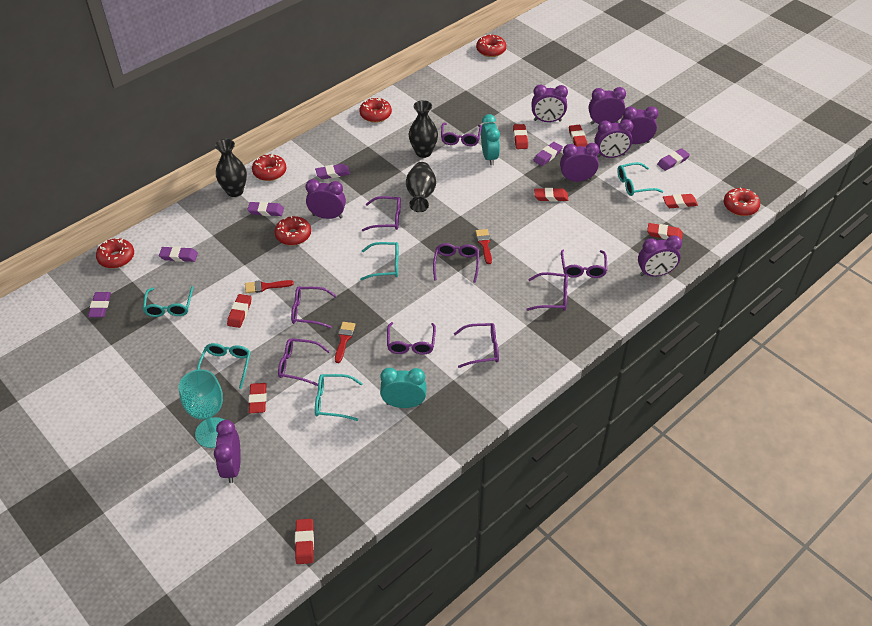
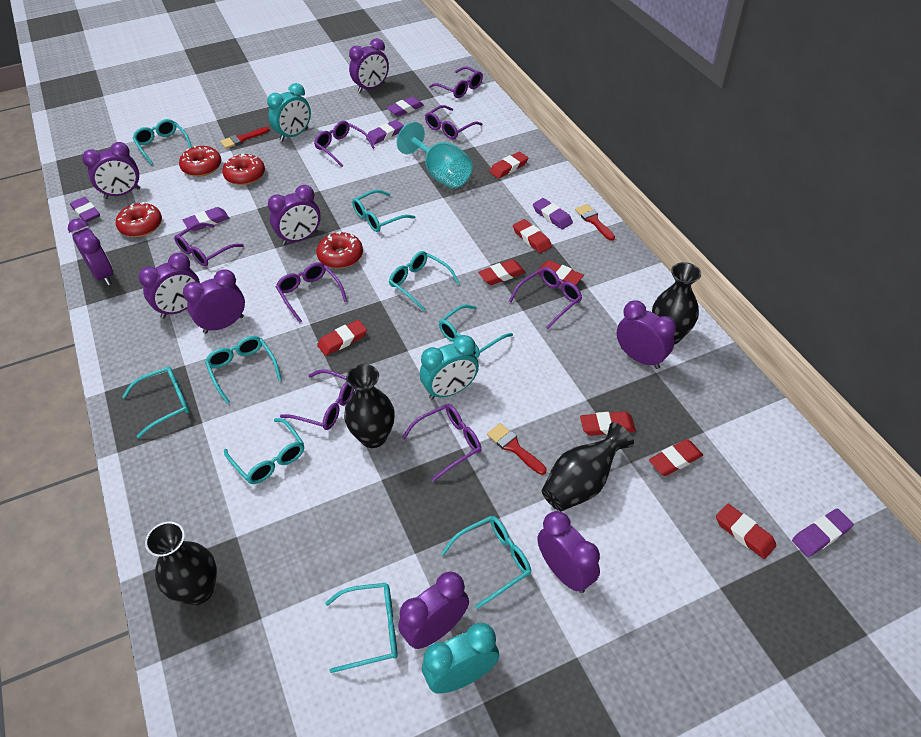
black vase: 3 -> 4
purple clock: 8 -> 9
purple glasses: 9 -> 8
red donut: 6 -> 4
turquoise clock: 2 -> 3
turquoise glasses: 5 -> 9

